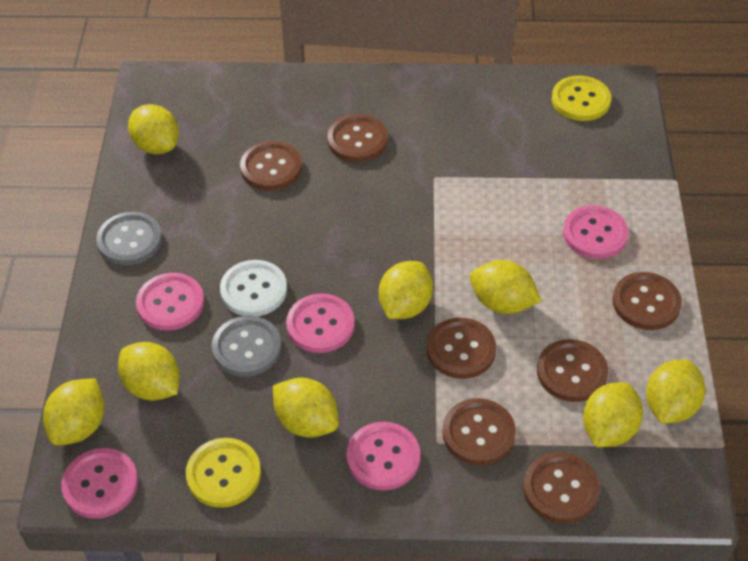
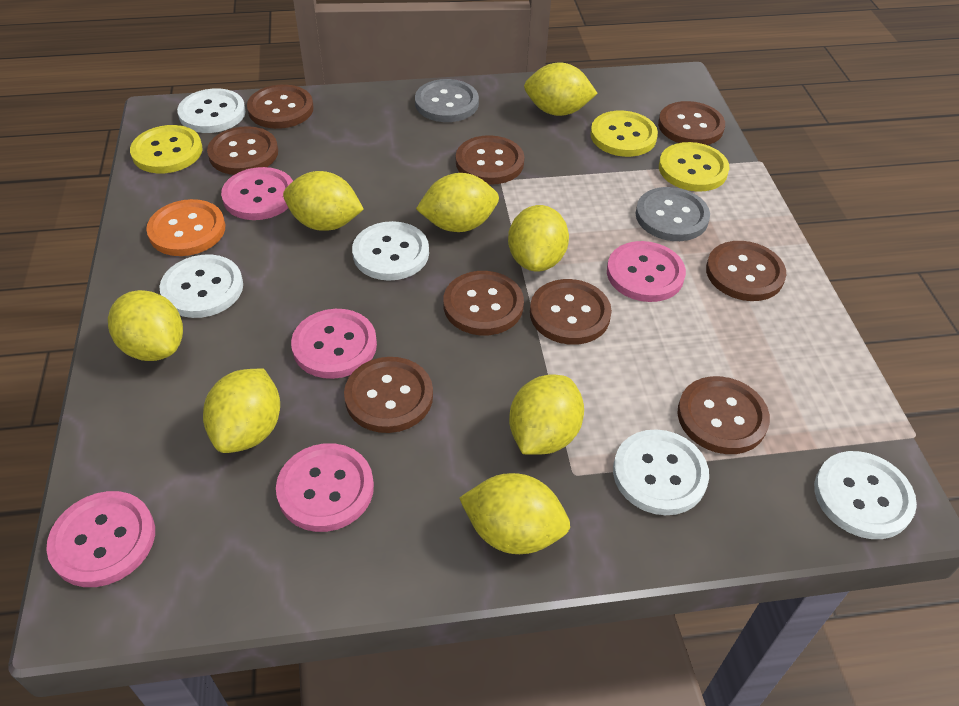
brown button: 7 -> 9
orange button: 0 -> 1
white button: 1 -> 5
yellow button: 2 -> 3

